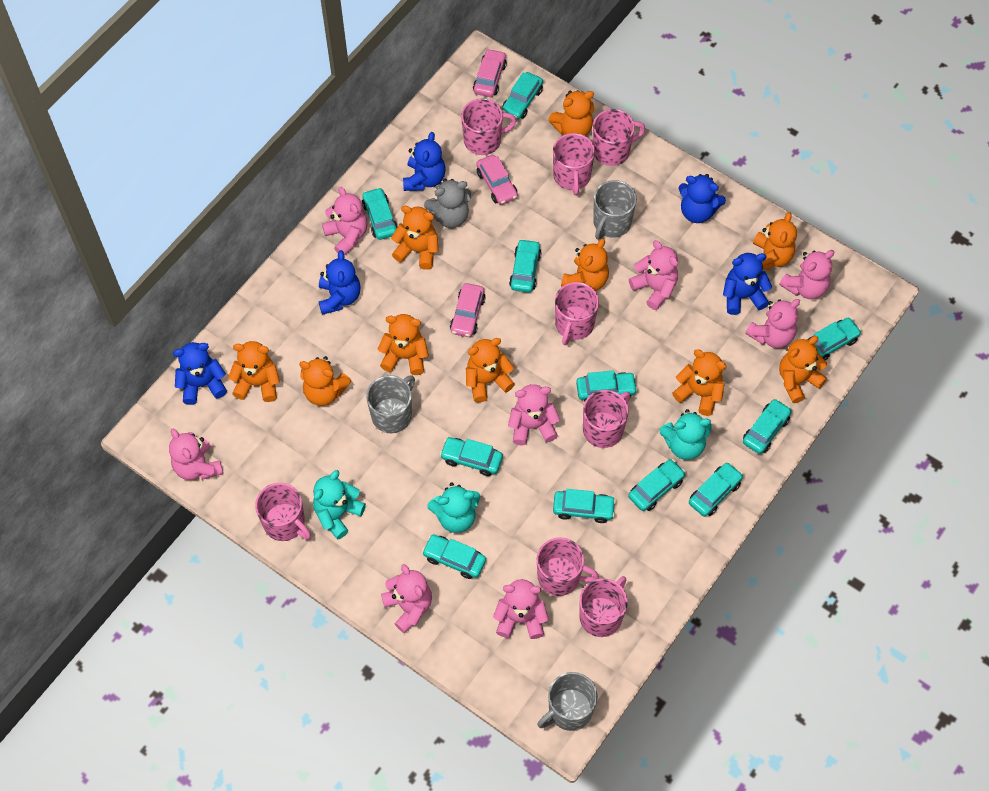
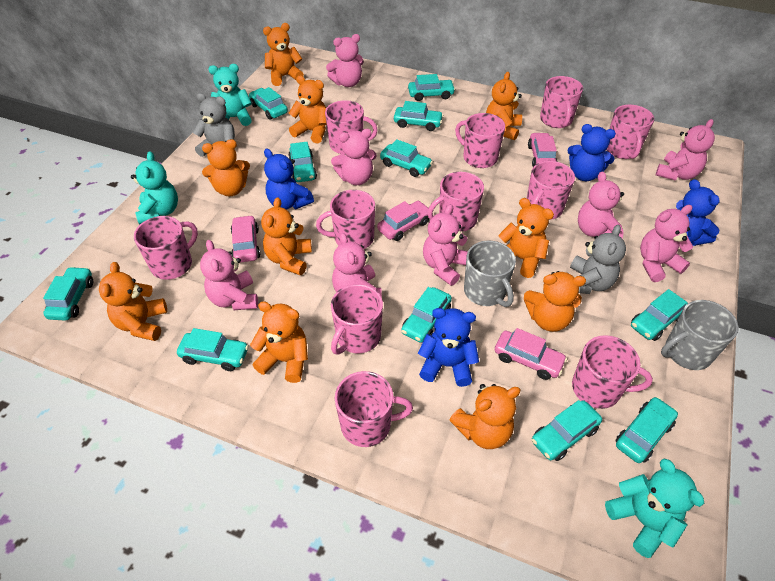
blue teddy bear: 5 -> 4
grey mug: 3 -> 2
grey teddy bear: 1 -> 2
pink car: 3 -> 4
pink mug: 8 -> 11

